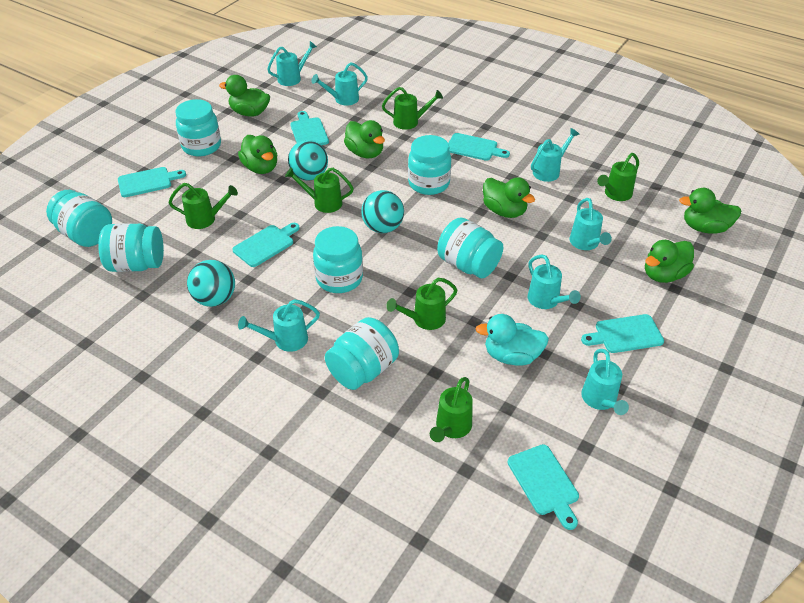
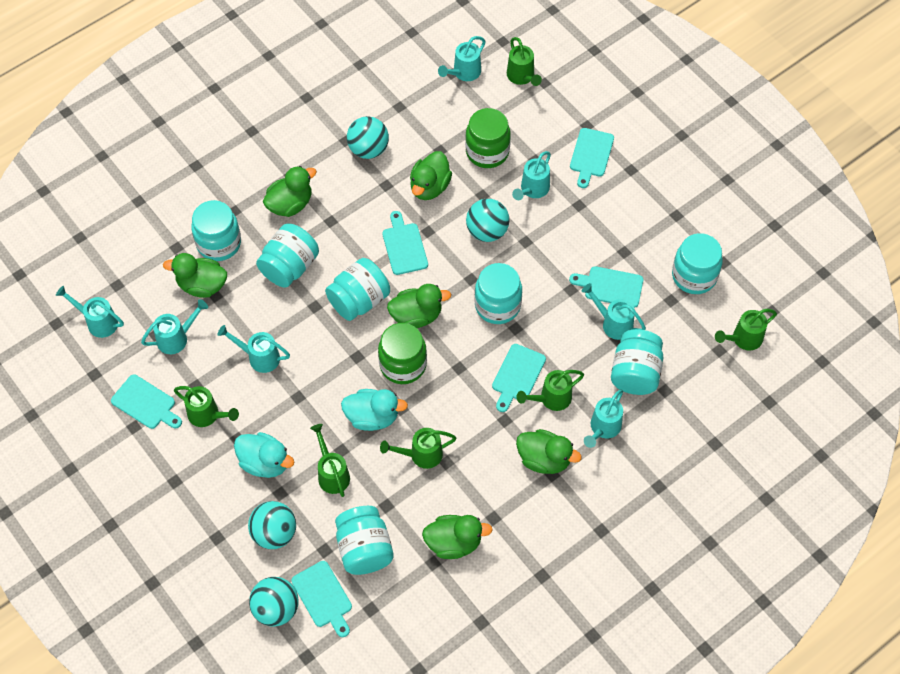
green jar: 0 -> 2
turquoise ball: 3 -> 4
turquoise duck: 1 -> 2

